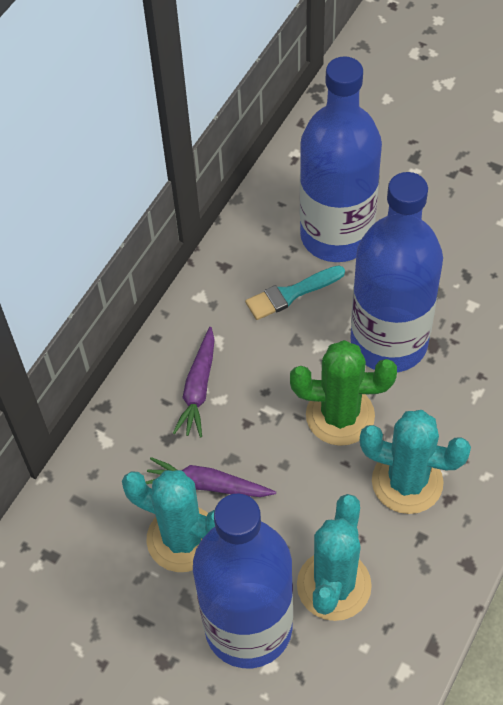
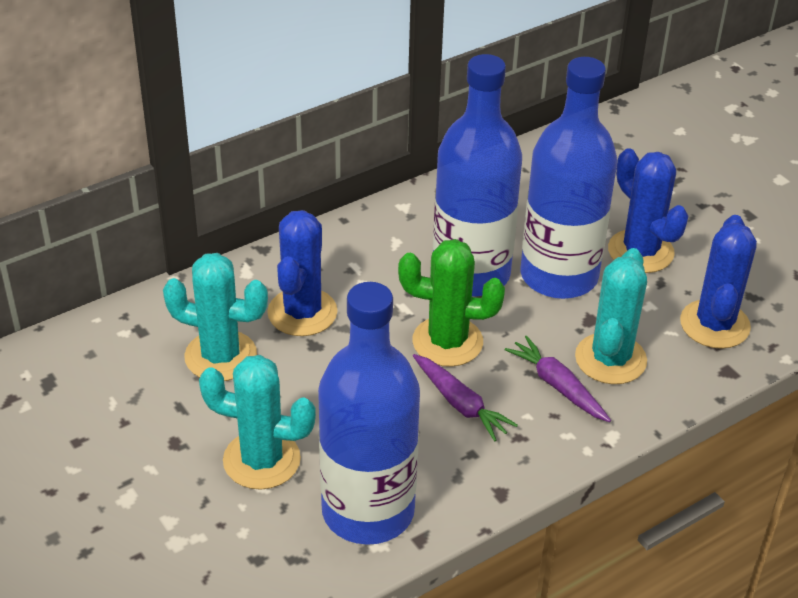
blue cactus: 0 -> 3
turquoise brush: 1 -> 0

